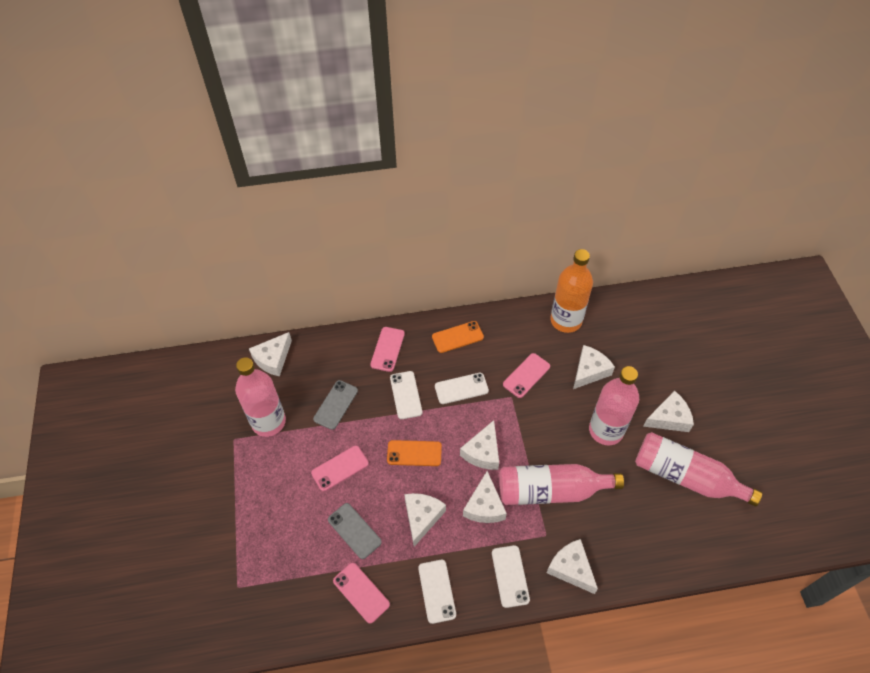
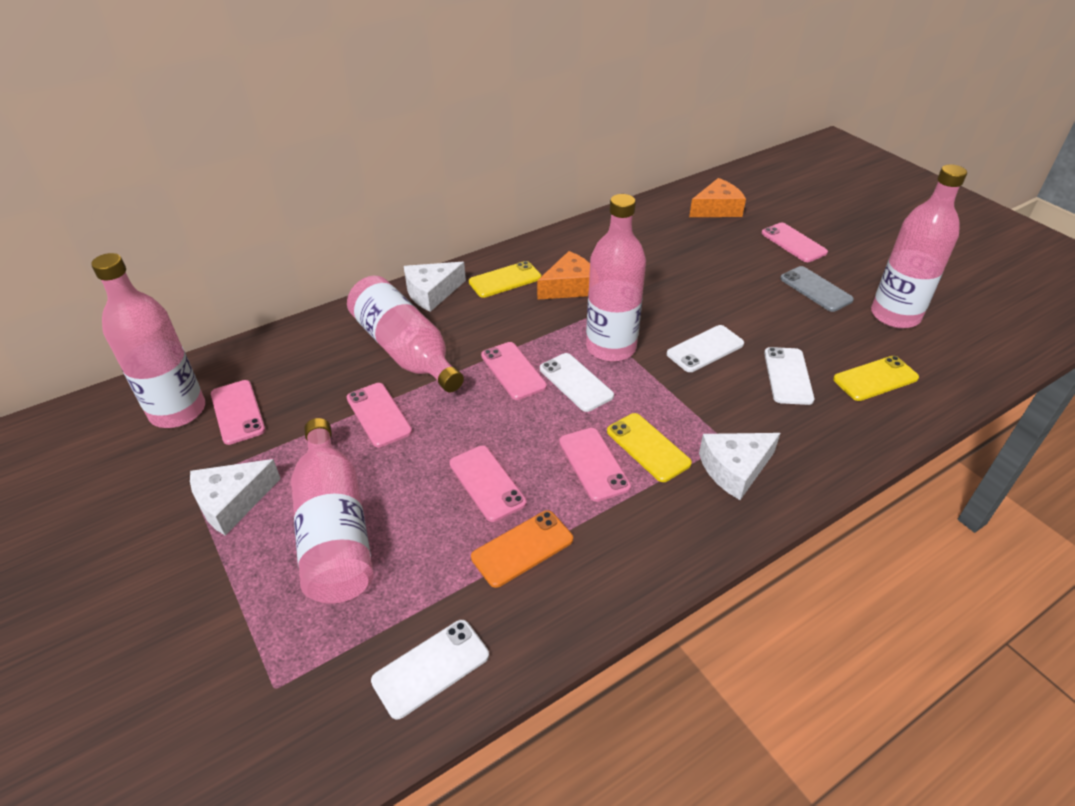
grey phone: 2 -> 1
orange bottle: 1 -> 0
orange cheese: 0 -> 2
orange phone: 2 -> 1
pink bottle: 4 -> 5
pink phone: 4 -> 6
white cheese: 7 -> 3
yellow phone: 0 -> 3

